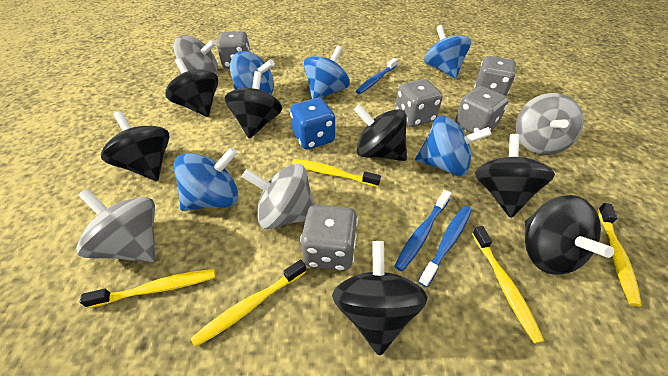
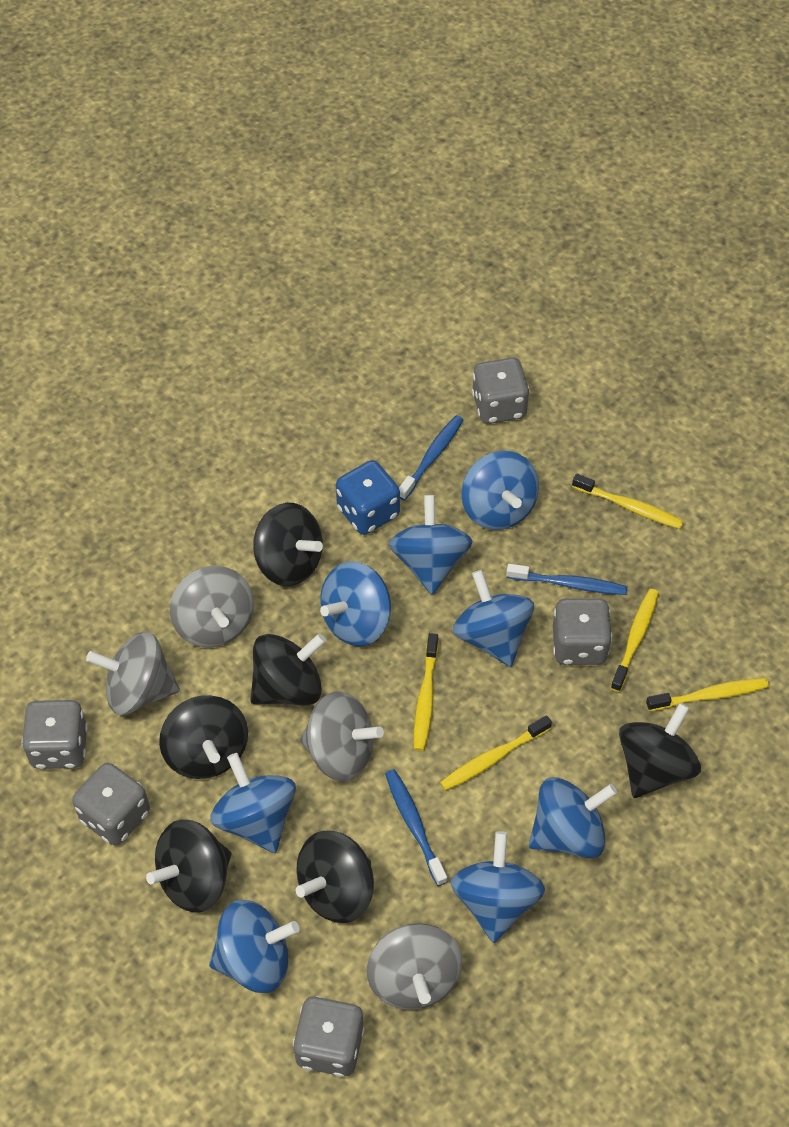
black spinning top: 7 -> 6
blue spinning top: 5 -> 8

